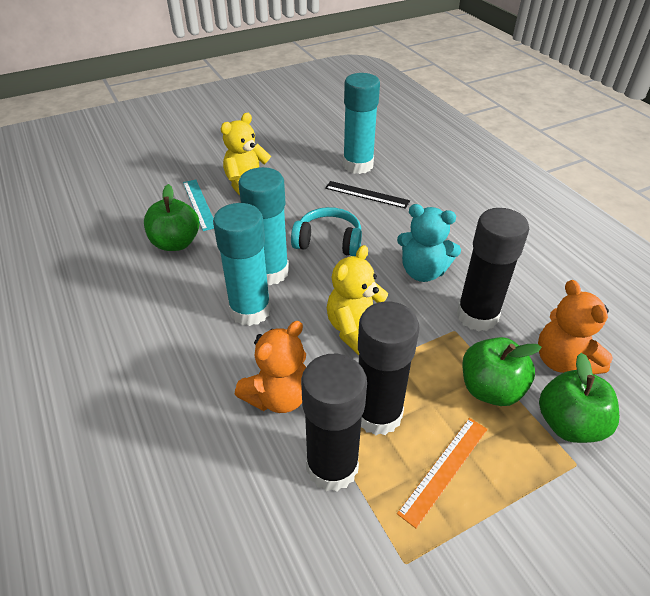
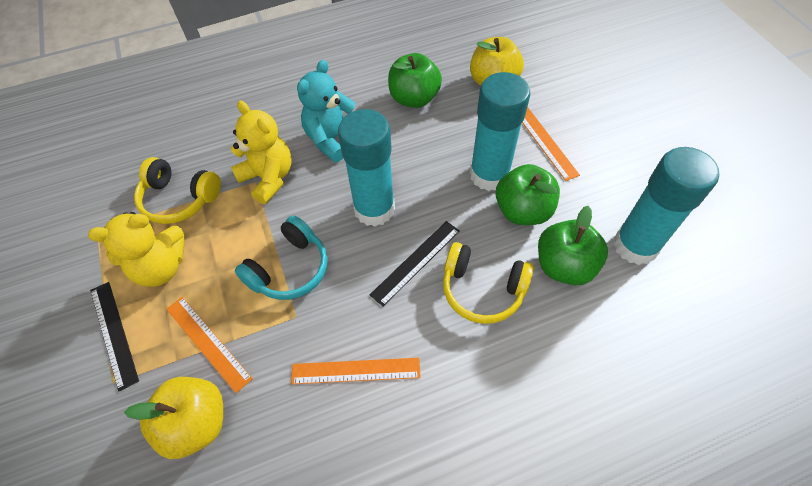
black glue stick: 3 -> 0
black ruler: 1 -> 2
orange ruler: 1 -> 3
orange teddy bear: 2 -> 0
turquoise ruler: 1 -> 0
yellow apple: 0 -> 2
yellow headphones: 0 -> 2

